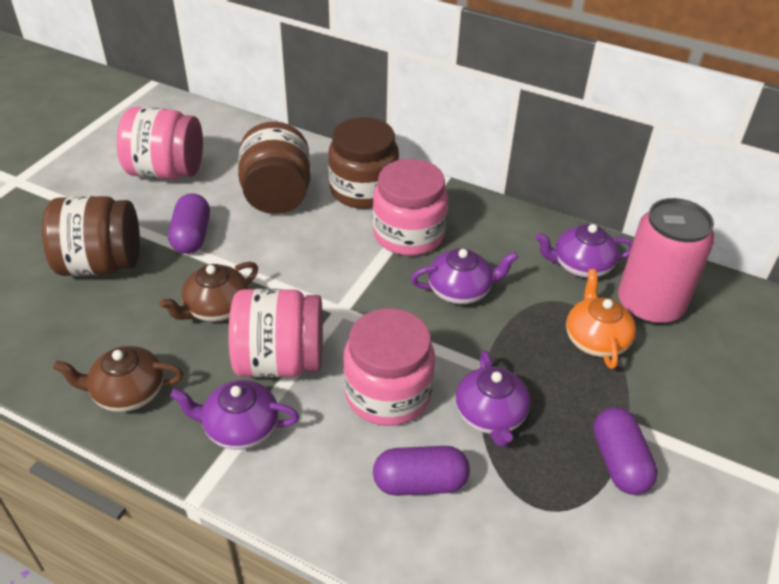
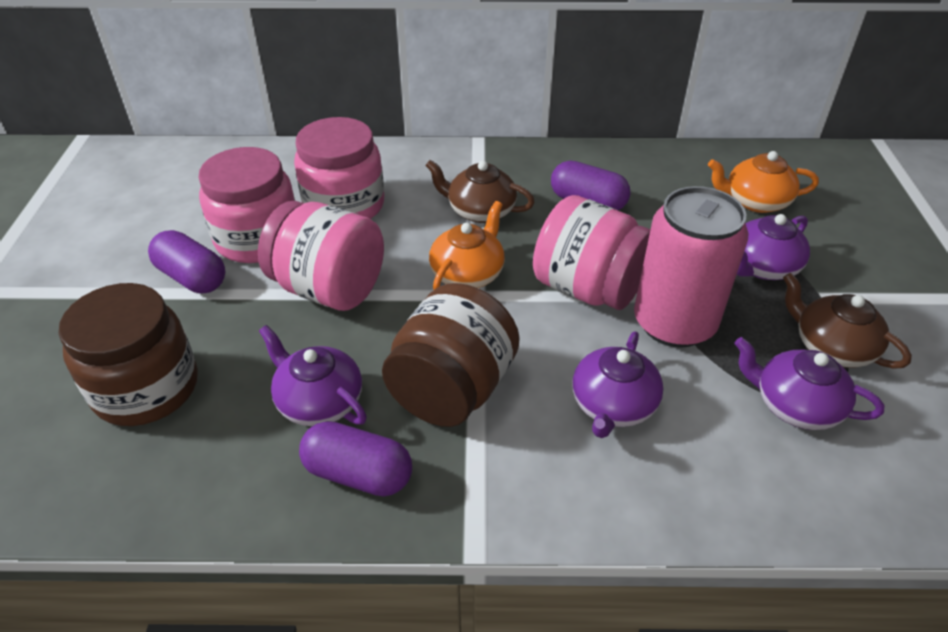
brown jar: 3 -> 2
orange teapot: 1 -> 2

